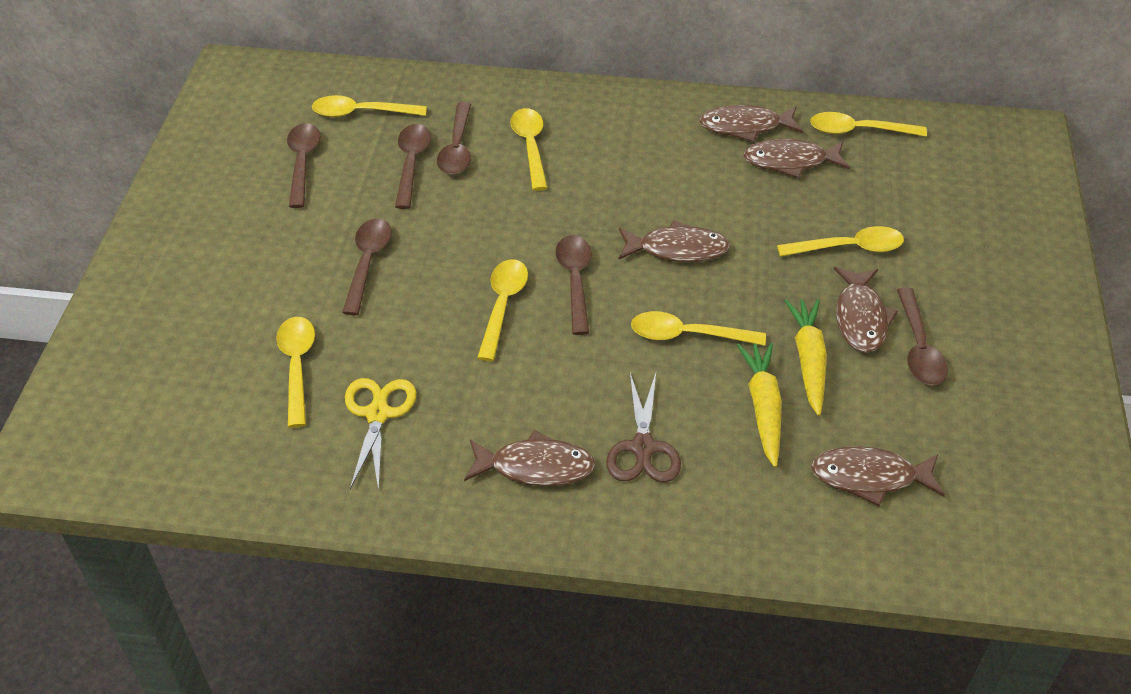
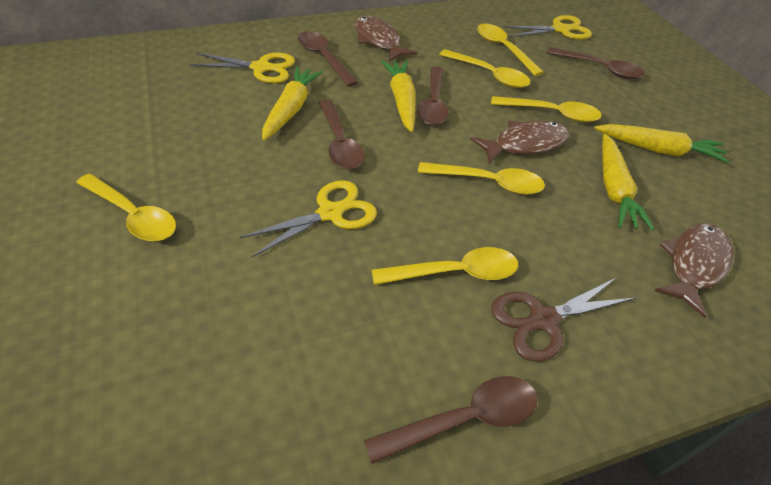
brown fish: 6 -> 3
brown spoon: 6 -> 5
yellow carrot: 2 -> 4
yellow scissors: 1 -> 3
yellow spoon: 7 -> 6

